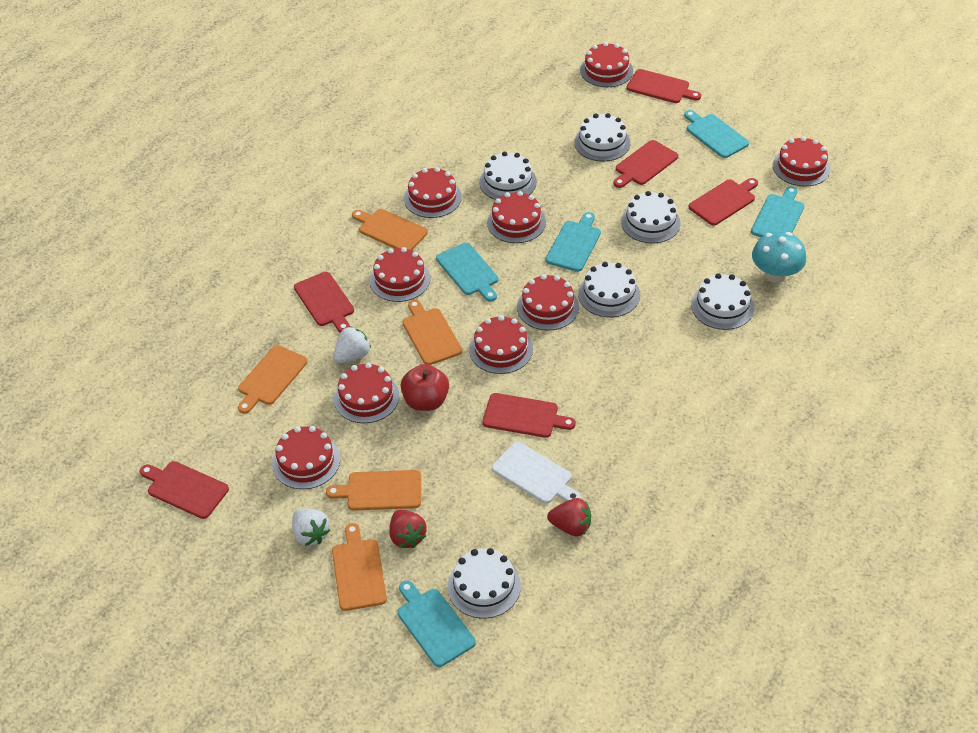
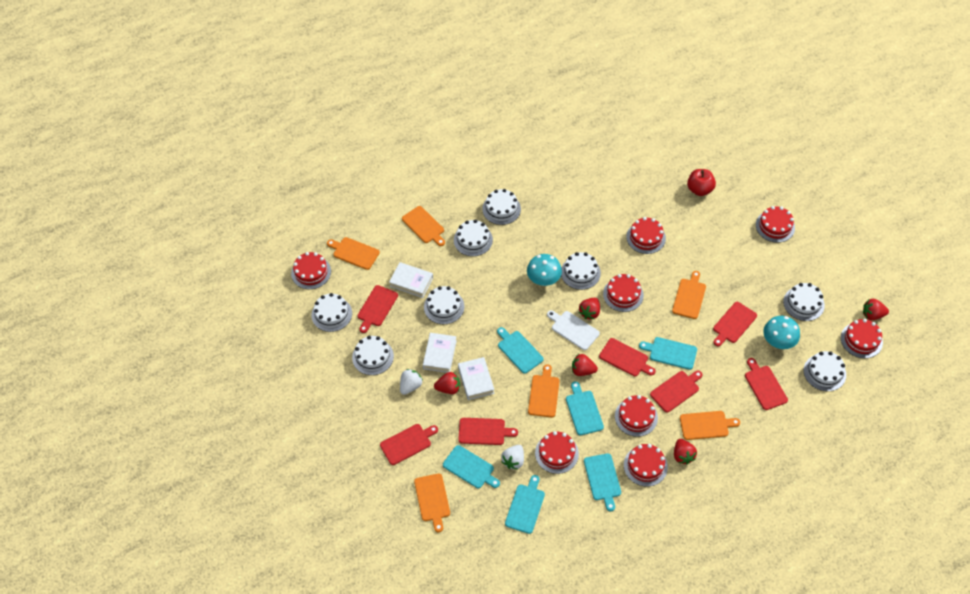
orange cutting board: 5 -> 6
red cake: 9 -> 8
red cutting board: 6 -> 7
red strawberry: 2 -> 5
turquoise cutting board: 5 -> 6
turquoise mushroom: 1 -> 2
white book: 0 -> 3
white cake: 6 -> 8

